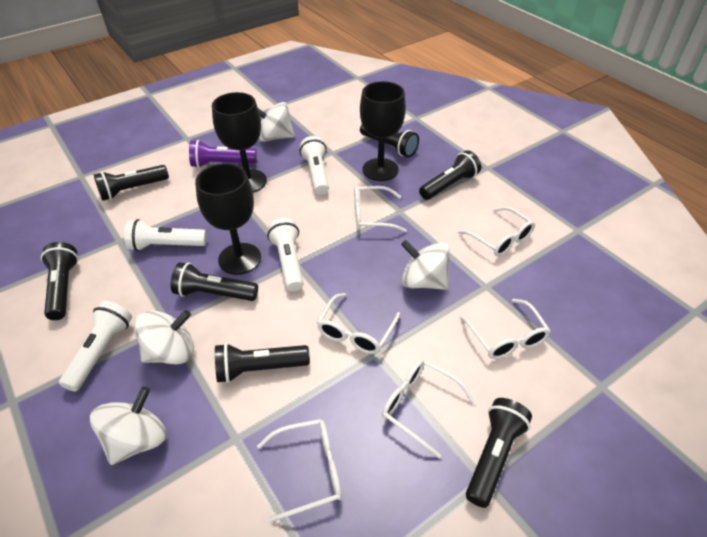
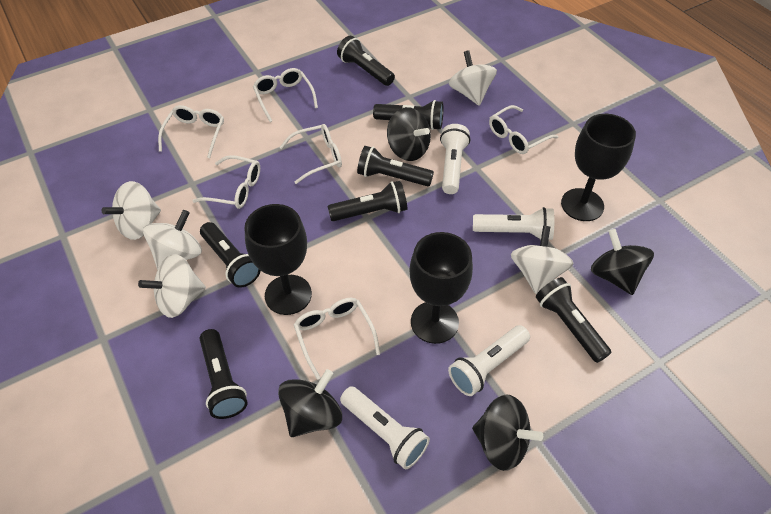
black spinning top: 0 -> 4
purple flashlight: 1 -> 0
white spinning top: 4 -> 5

